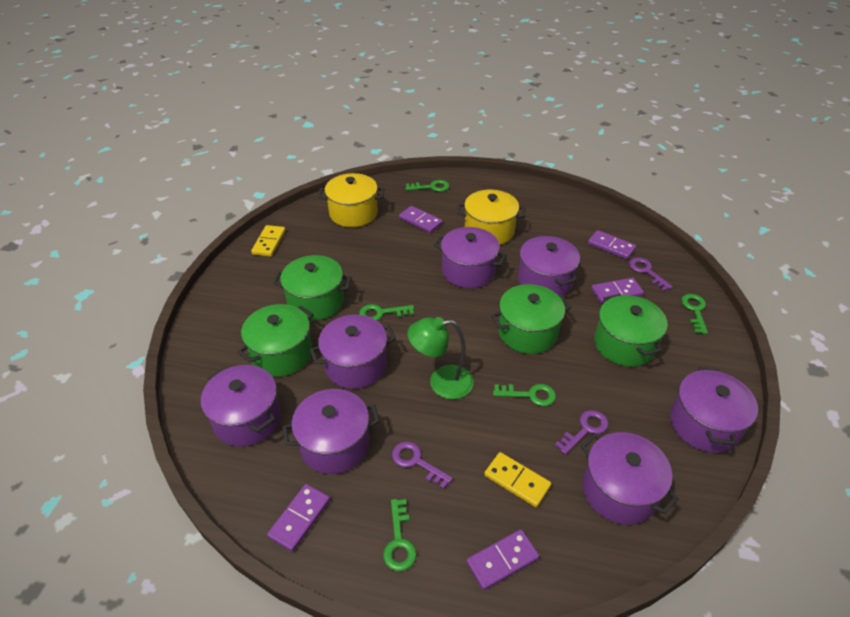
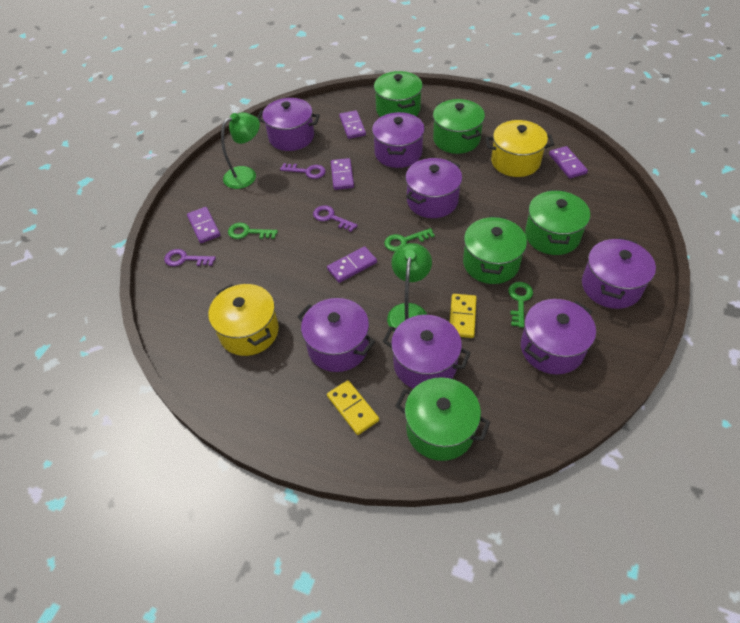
green key: 5 -> 3
green lamp: 1 -> 2
green pot: 4 -> 5

